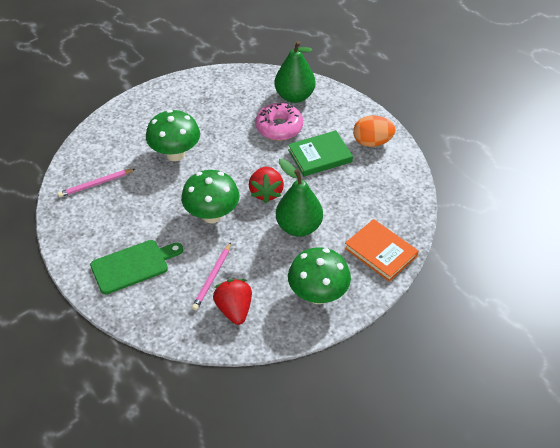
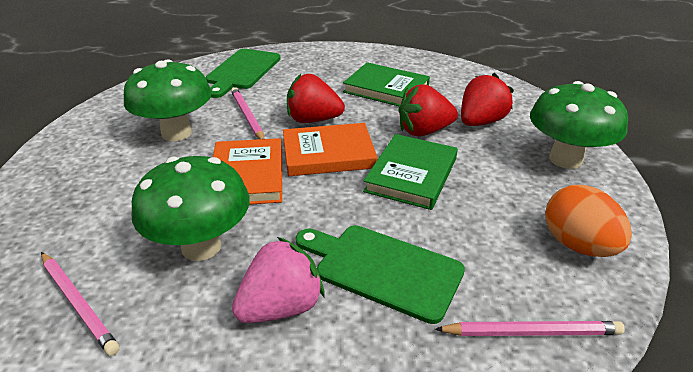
green book: 1 -> 2
green cutting board: 1 -> 2
green pear: 2 -> 0
orange book: 1 -> 2
pink donut: 1 -> 0
pink pencil: 2 -> 3
pink strawberry: 0 -> 1
red strawberry: 2 -> 3

